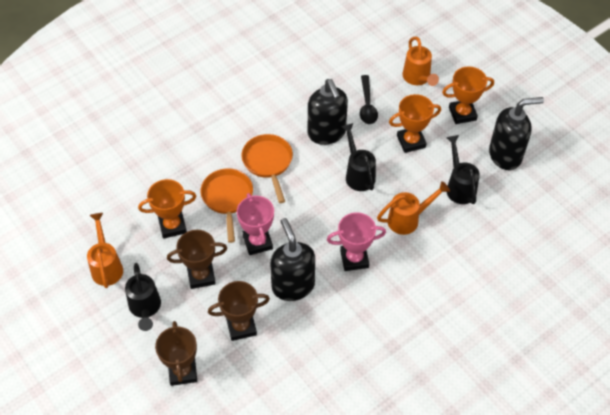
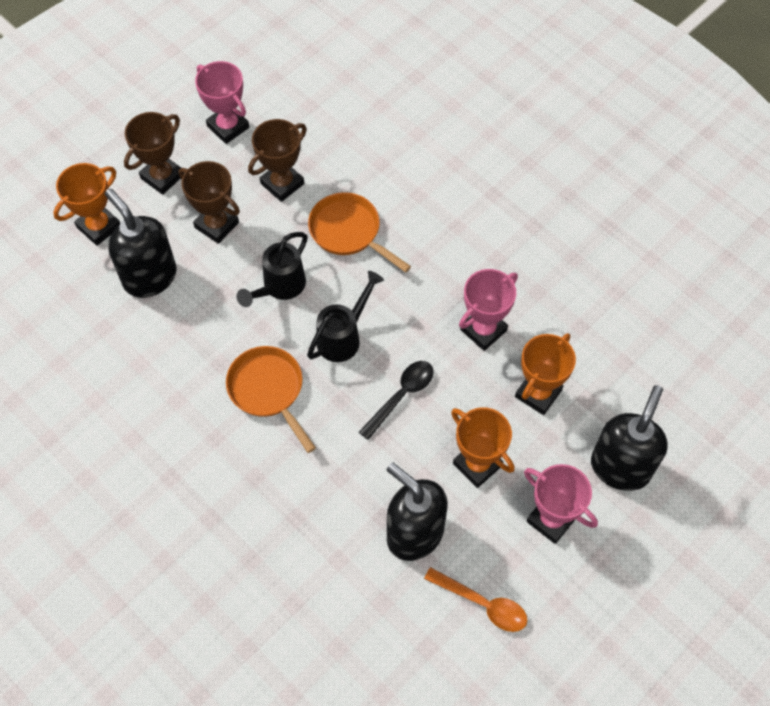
black watering can: 3 -> 2
orange spoon: 0 -> 1
orange watering can: 3 -> 0
pink trophy: 2 -> 3

